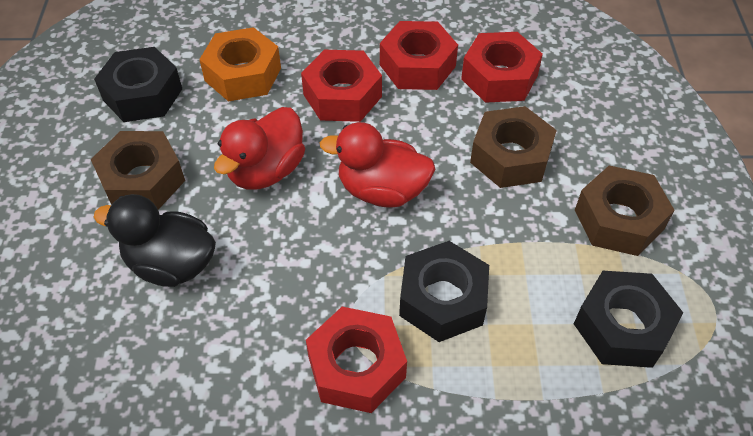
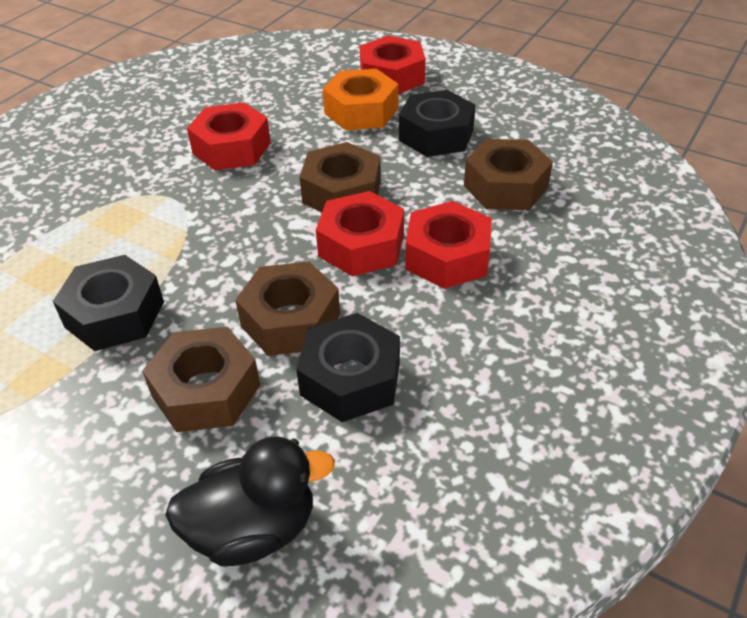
brown nut: 3 -> 4
red duck: 2 -> 0

